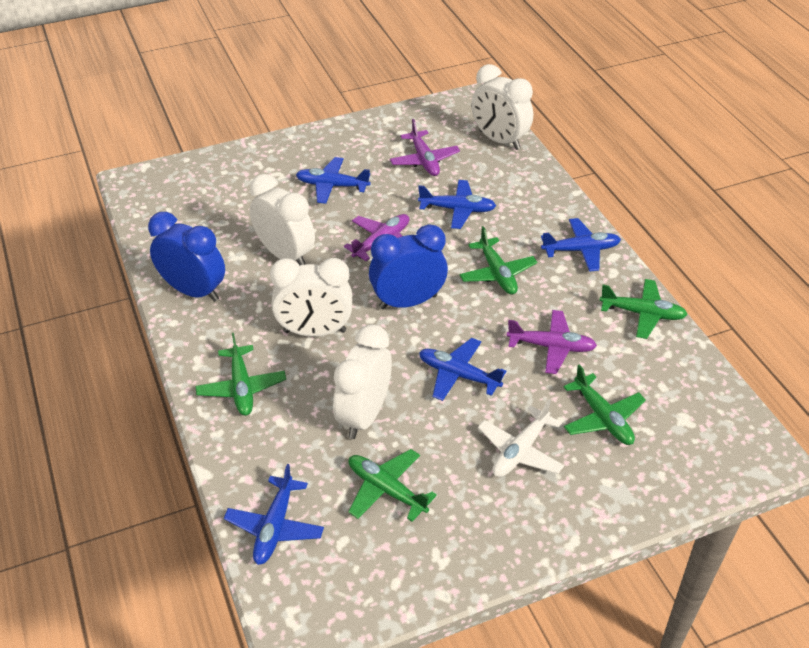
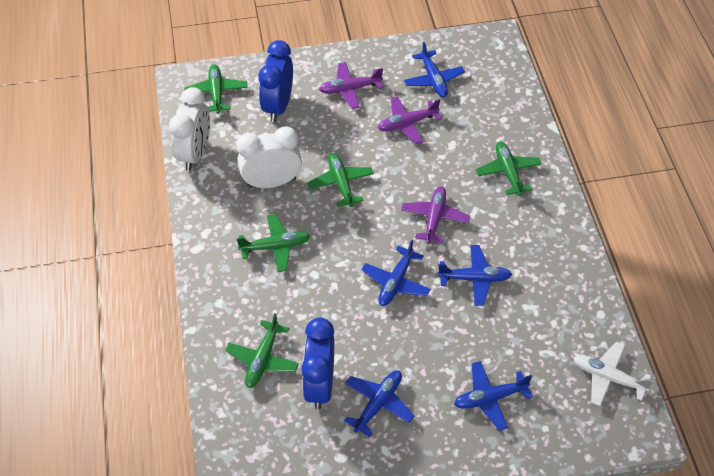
white clock: 4 -> 2

